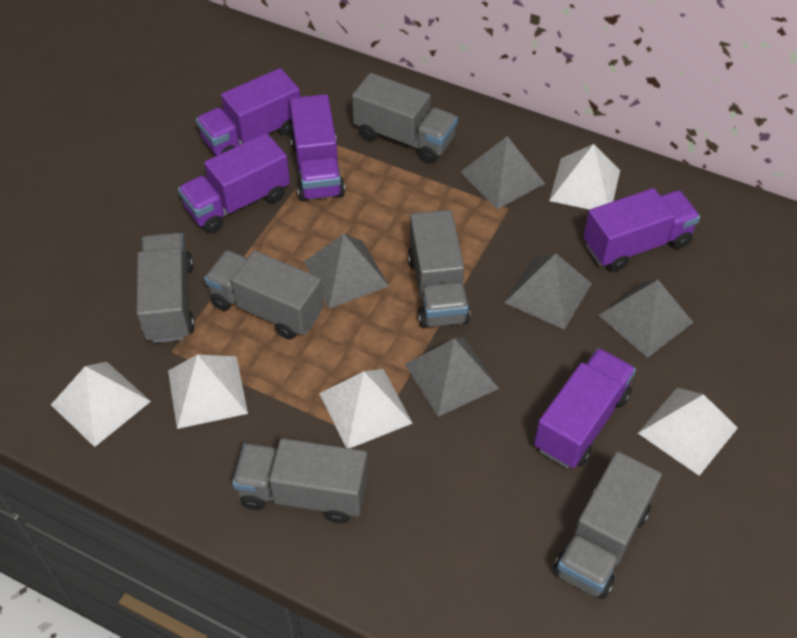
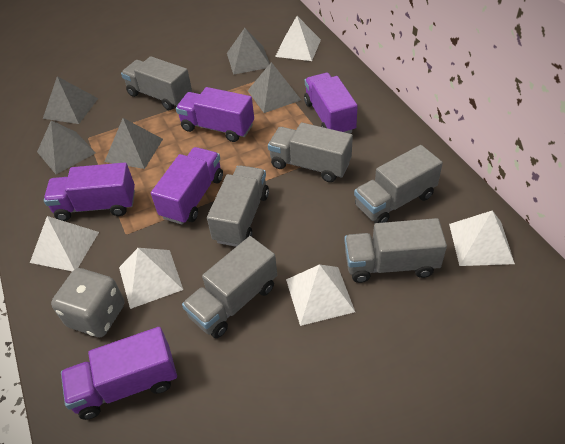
grey dice: 0 -> 1

